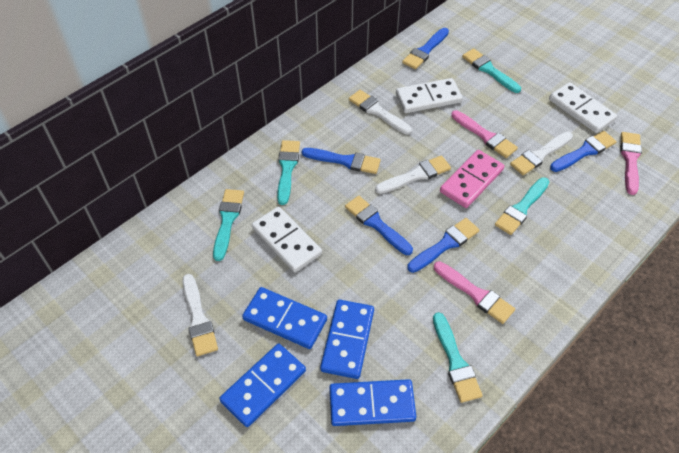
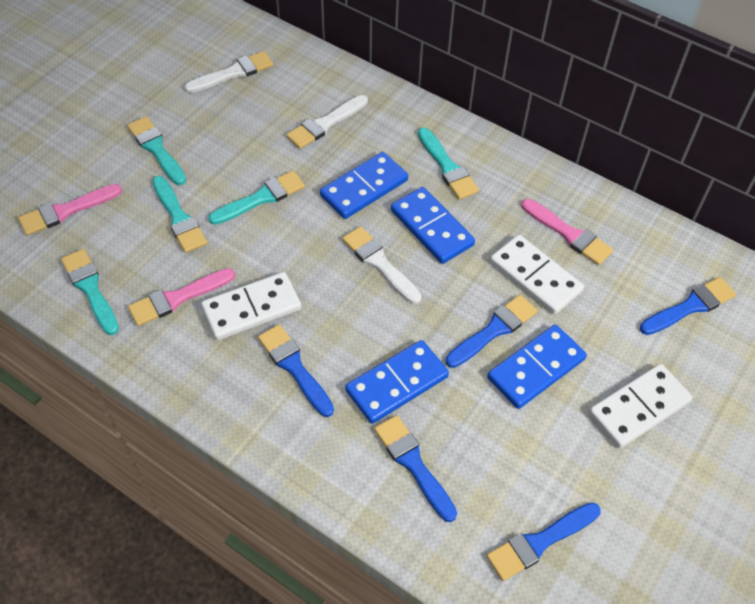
pink domino: 1 -> 0
white brush: 4 -> 3

